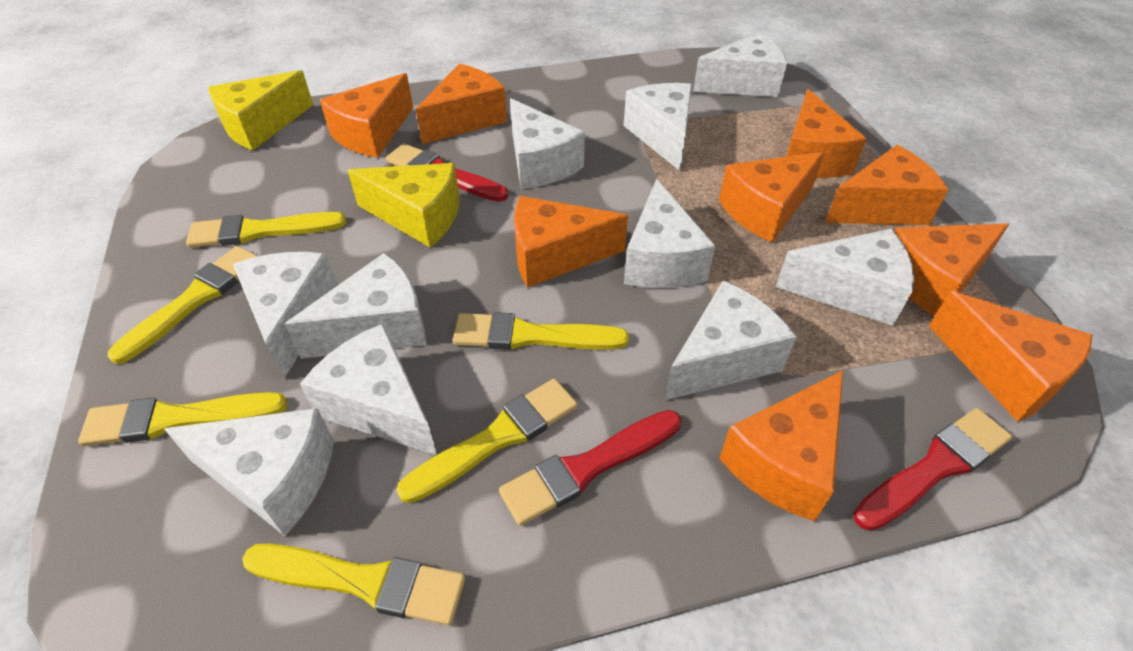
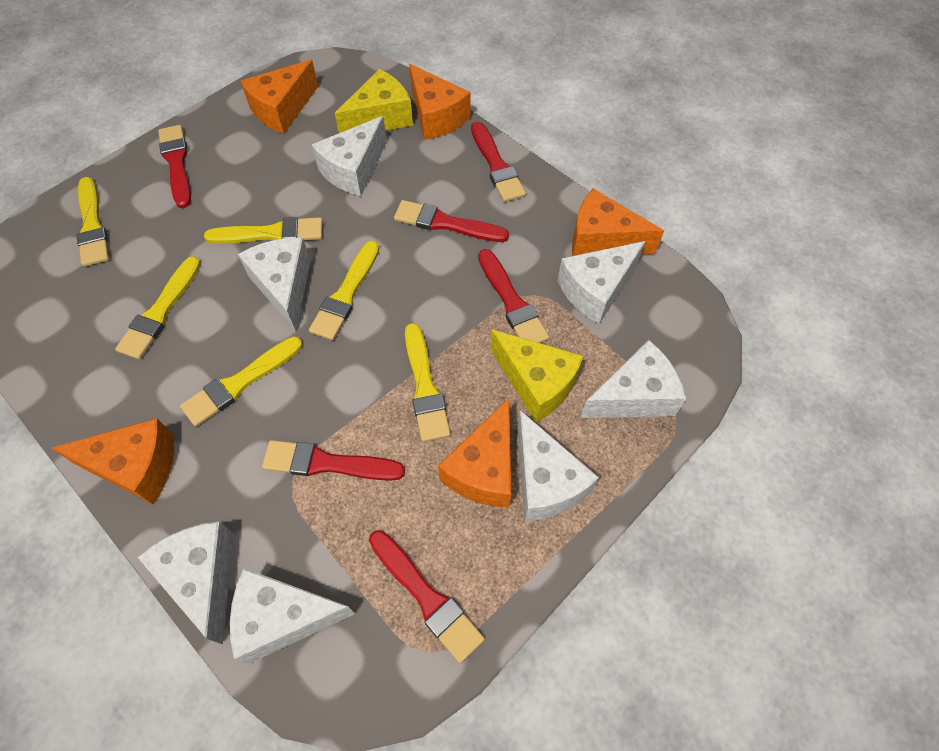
orange cheese: 9 -> 5
red brush: 3 -> 6
white cheese: 10 -> 7

